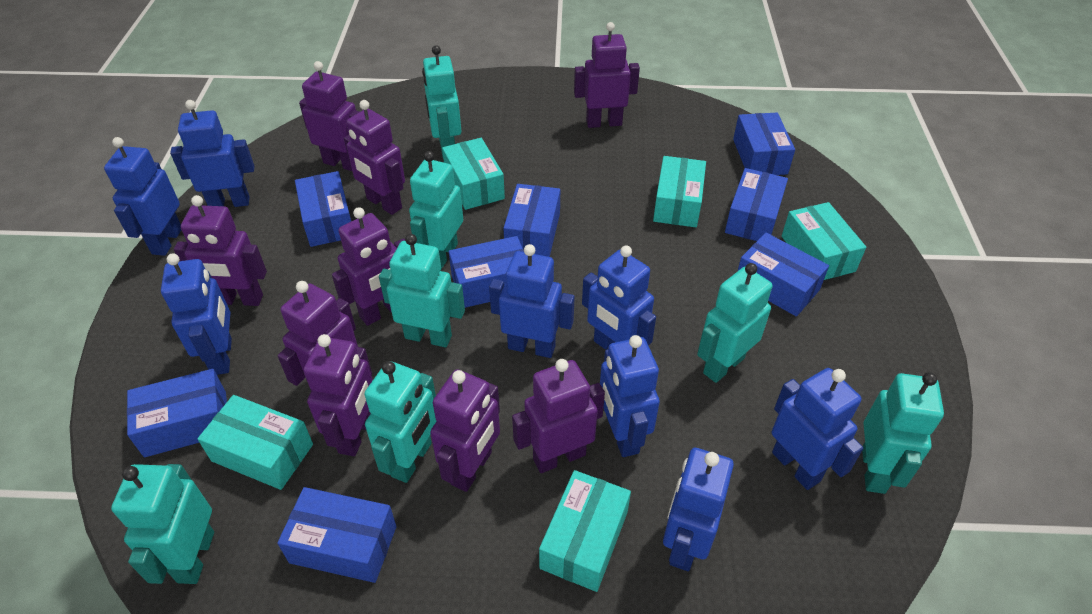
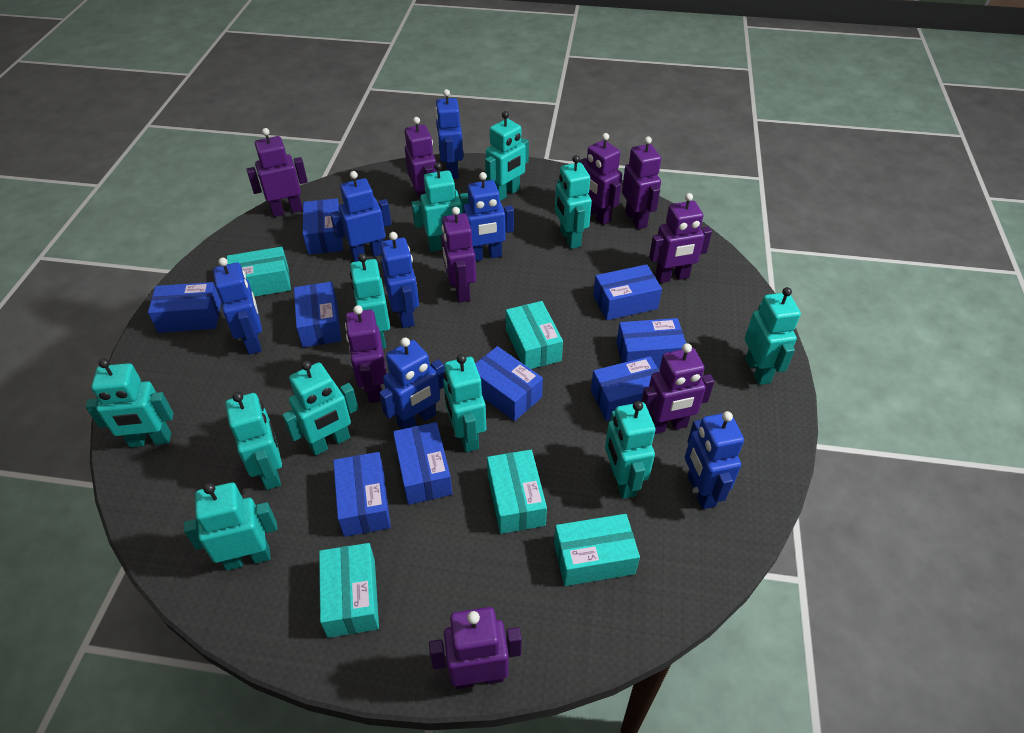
blue box: 8 -> 9
blue robot: 8 -> 7
turquoise robot: 7 -> 11

